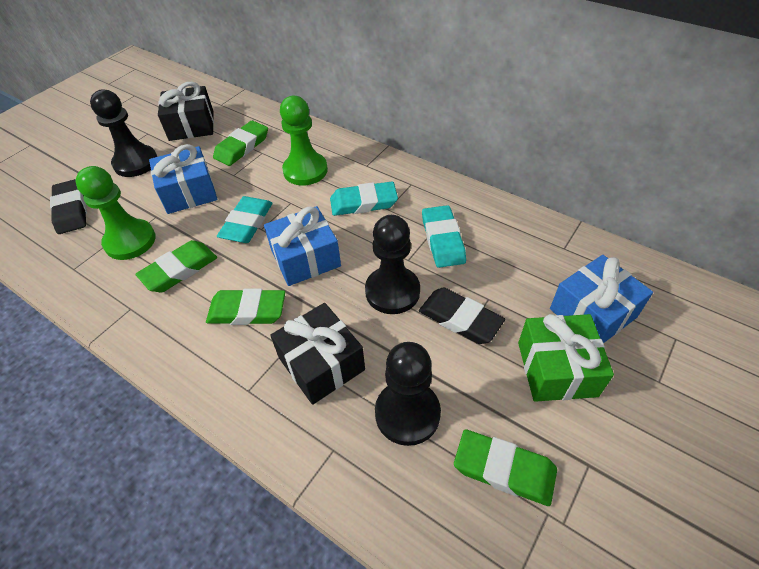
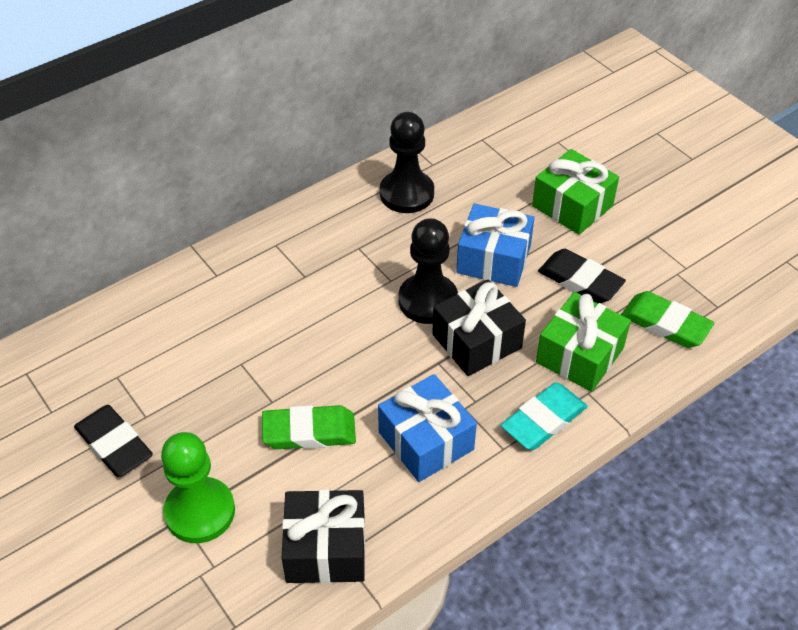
black pawn: 3 -> 2
blue gift: 3 -> 2
green eraser: 4 -> 2
green gift: 1 -> 2
green pawn: 2 -> 1
turquoise eraser: 3 -> 1

